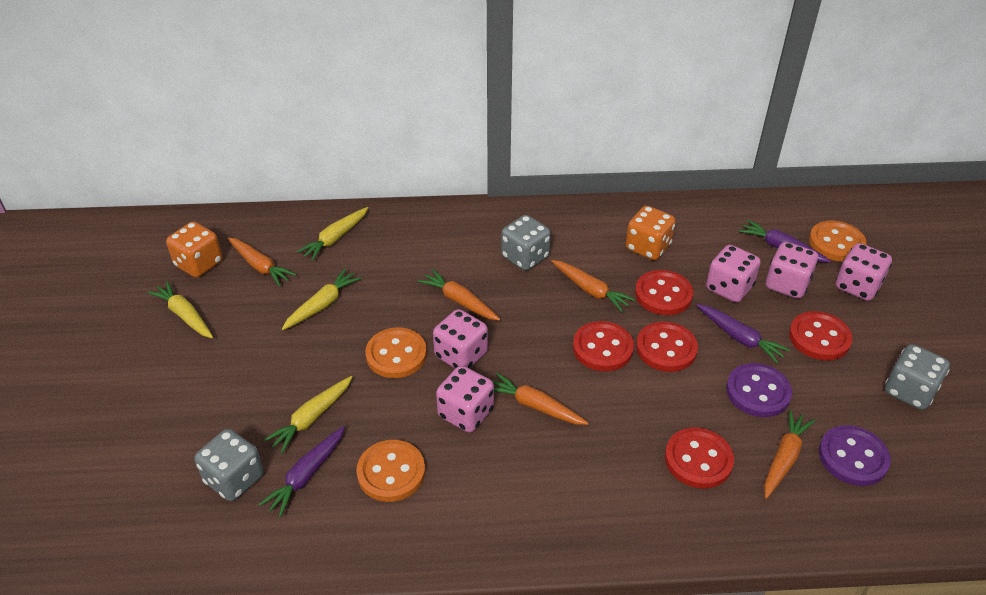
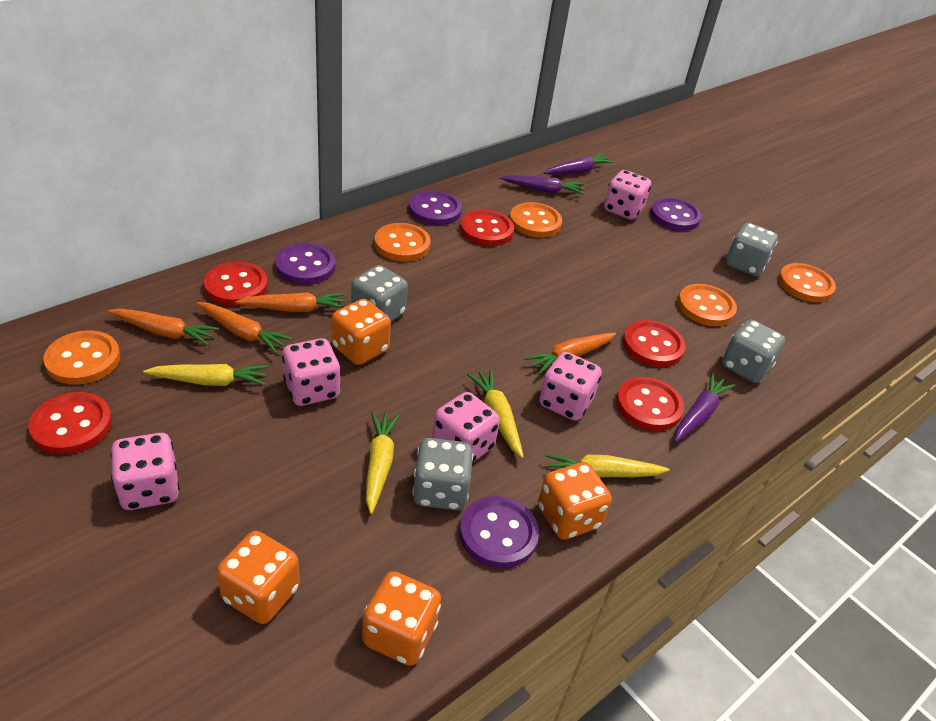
grey dice: 3 -> 4
orange button: 3 -> 5
orange carrot: 5 -> 4
orange dice: 2 -> 4
purple button: 2 -> 4

